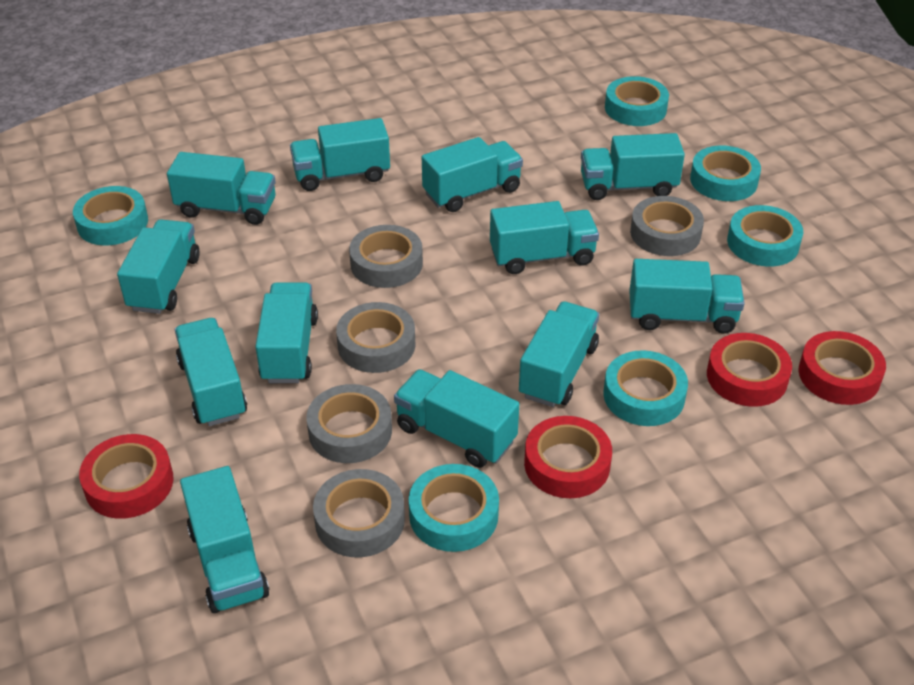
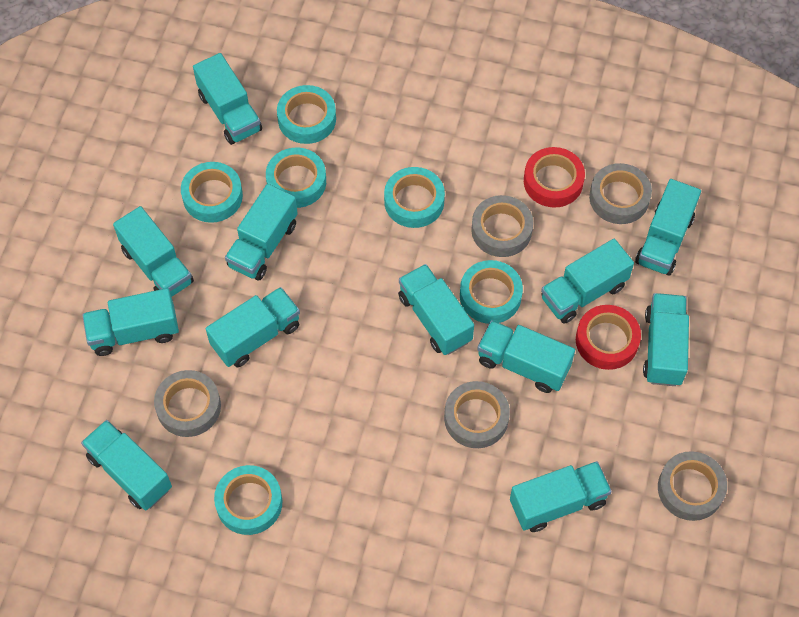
red tape: 4 -> 2

